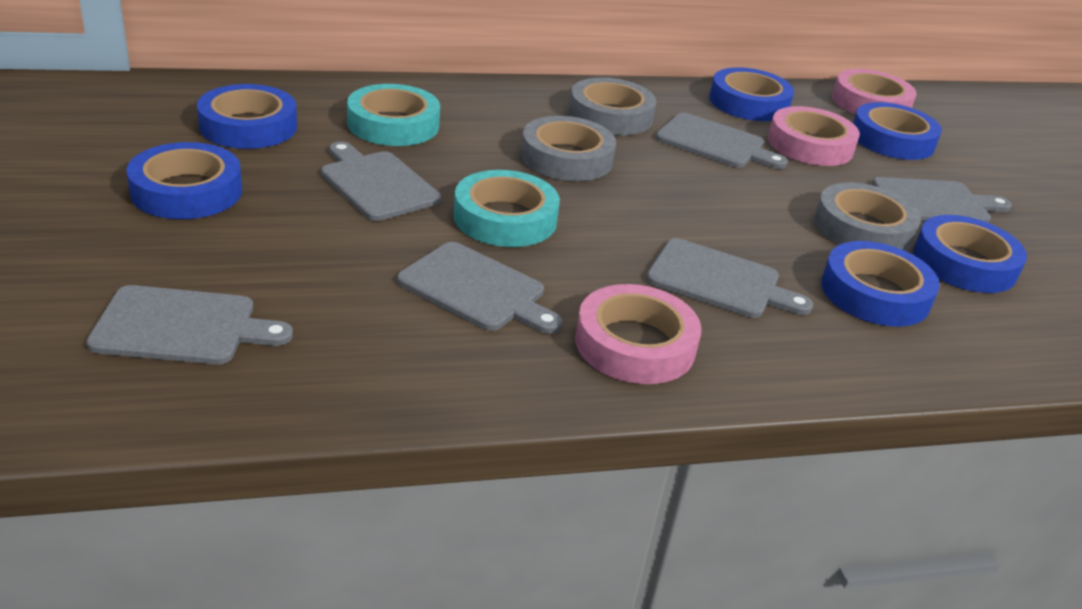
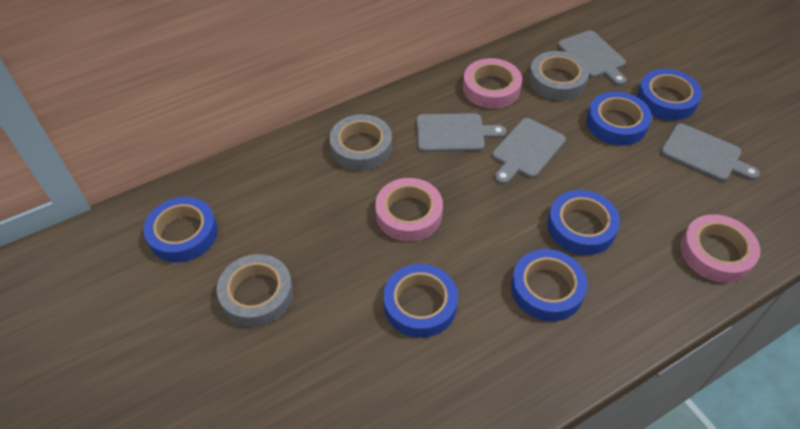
grey cutting board: 6 -> 4
turquoise tape: 2 -> 0

